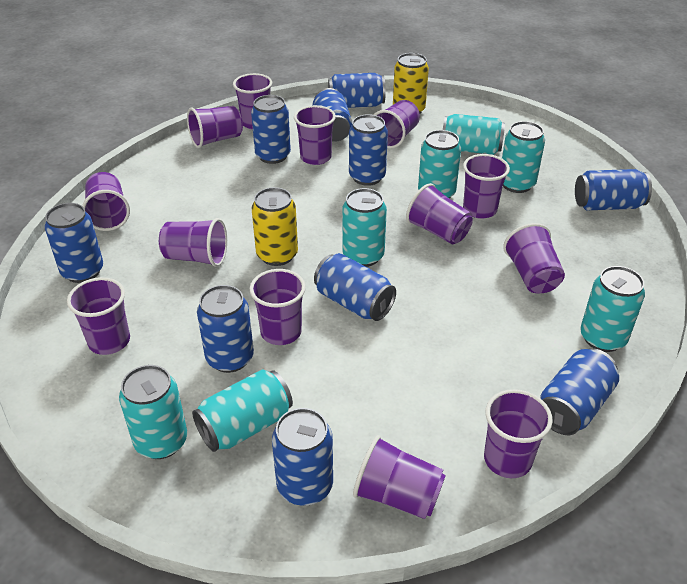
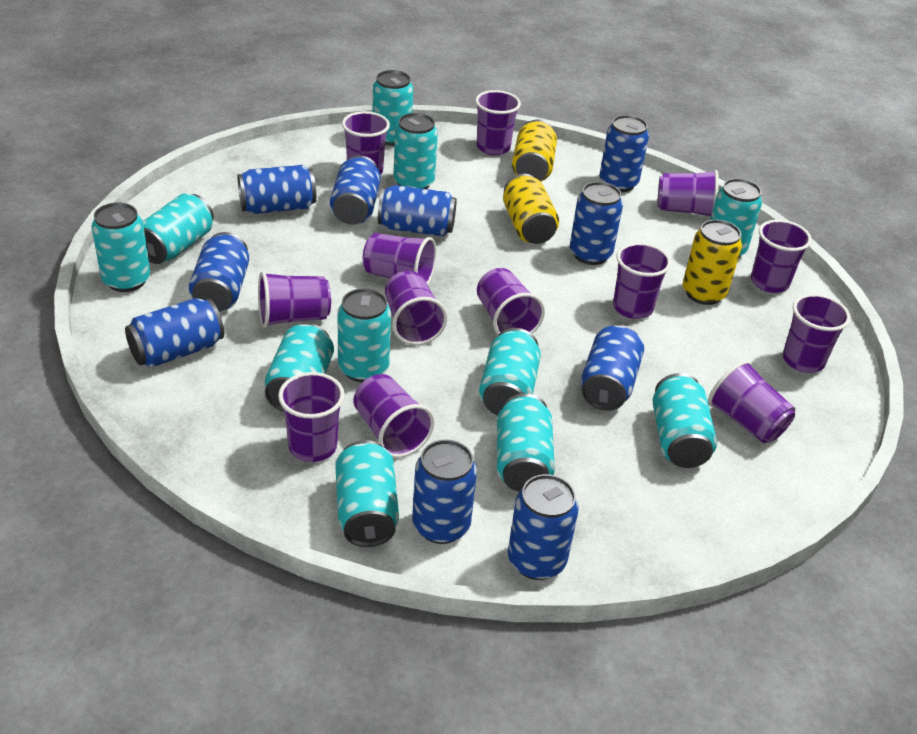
turquoise can: 7 -> 11
yellow can: 2 -> 3

